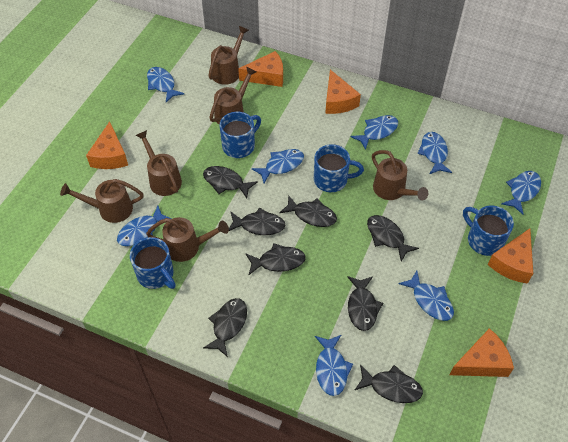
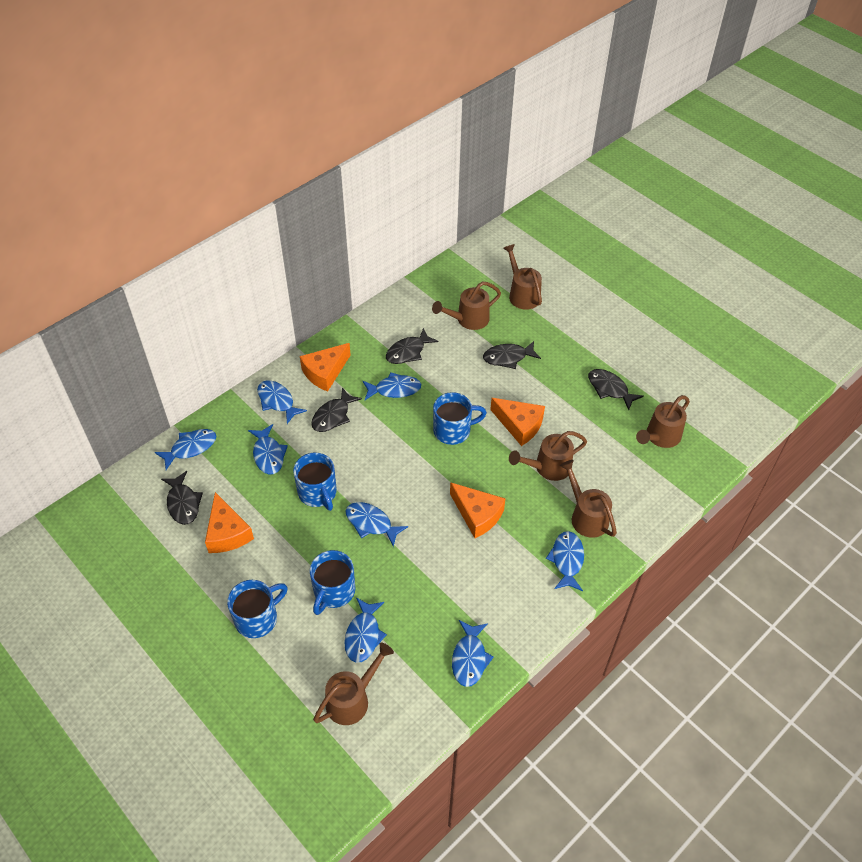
black fish: 8 -> 5
orange cheese: 5 -> 4

